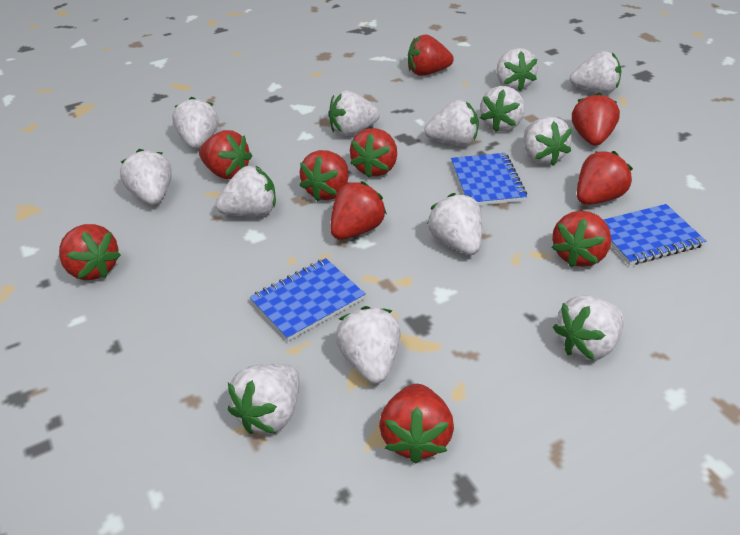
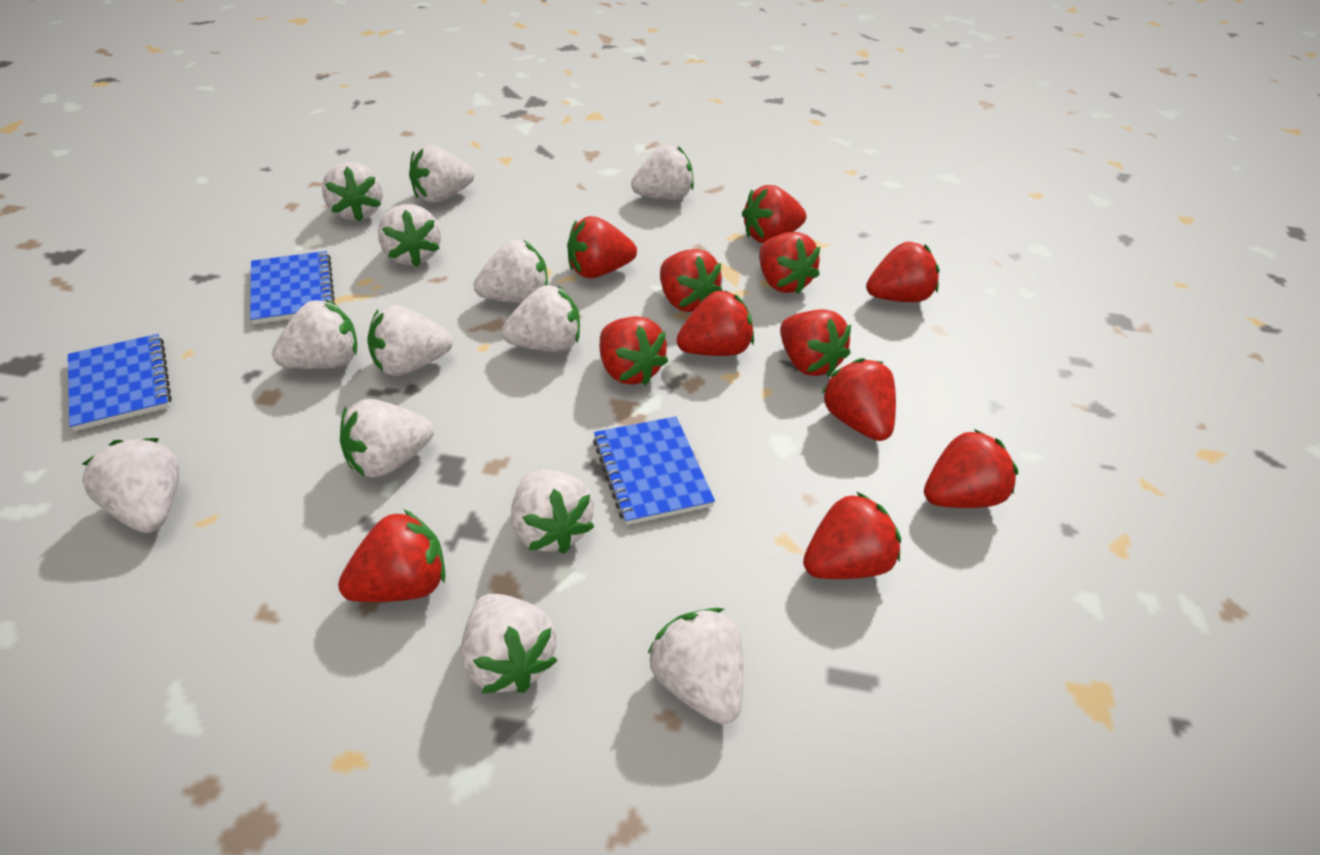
red strawberry: 10 -> 12

